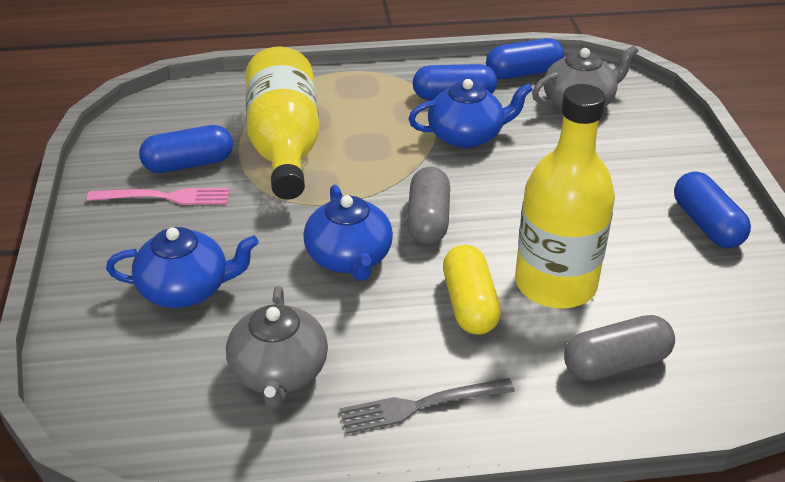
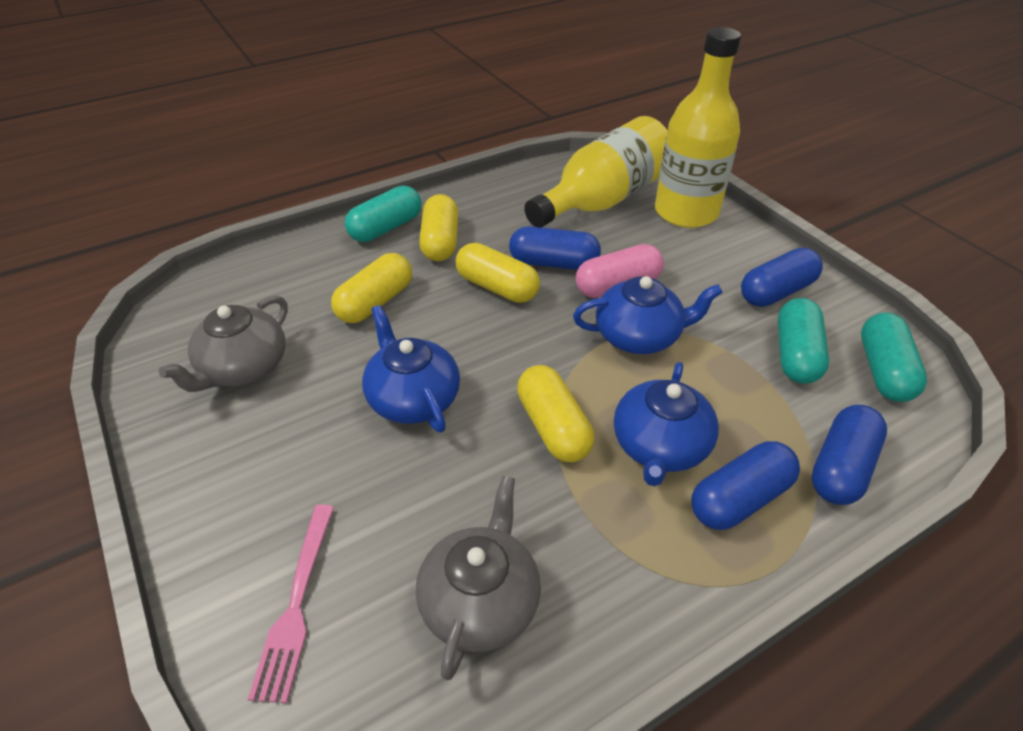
grey capsule: 2 -> 0
grey fork: 1 -> 0
pink capsule: 0 -> 1
turquoise capsule: 0 -> 3
yellow capsule: 1 -> 4

